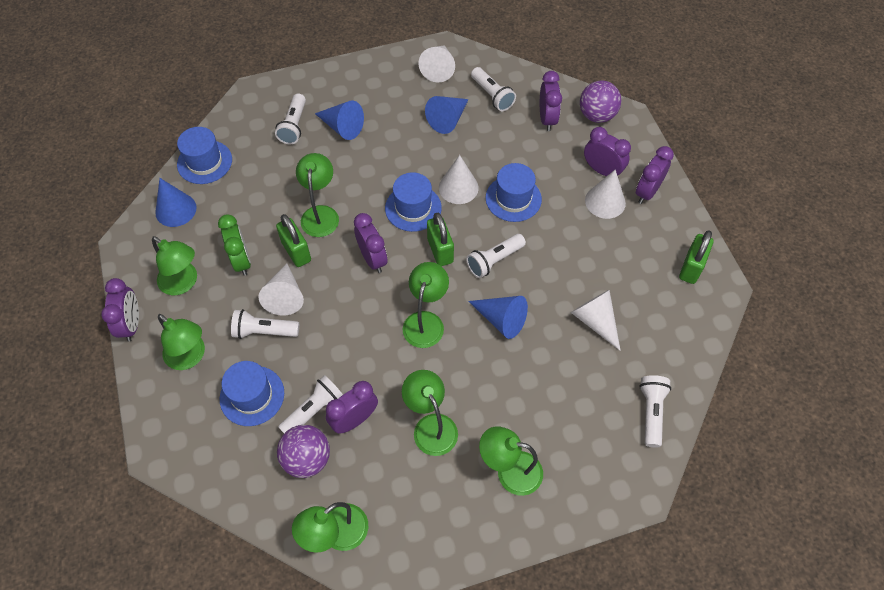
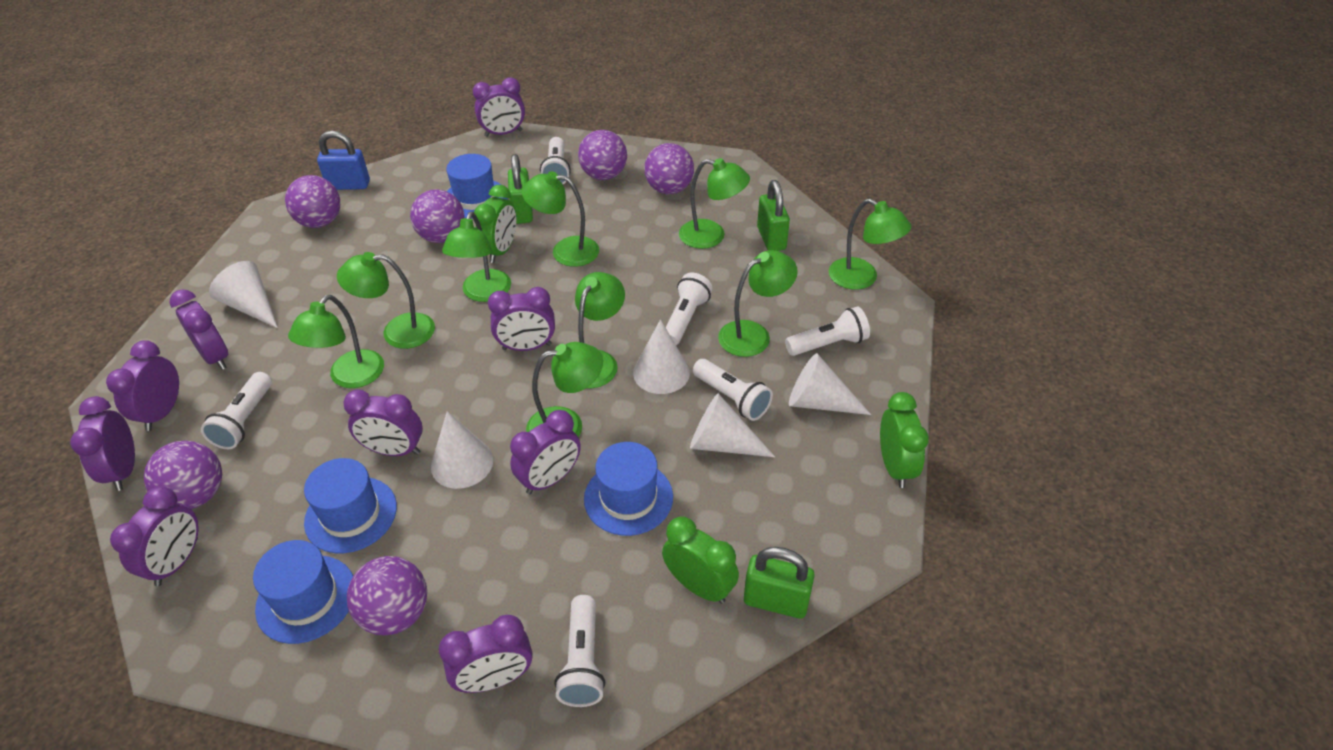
blue cone: 4 -> 0
blue padlock: 0 -> 1
green clock: 1 -> 3
green lamp: 7 -> 9
purple ball: 2 -> 6
purple clock: 6 -> 9

